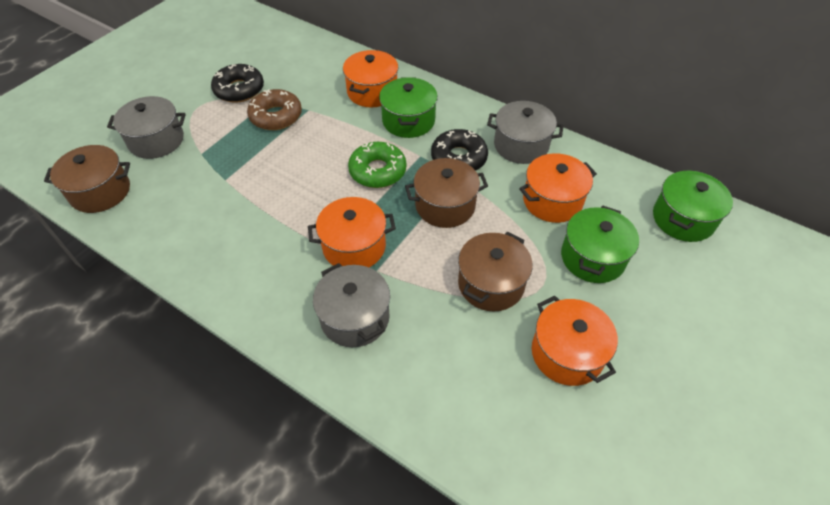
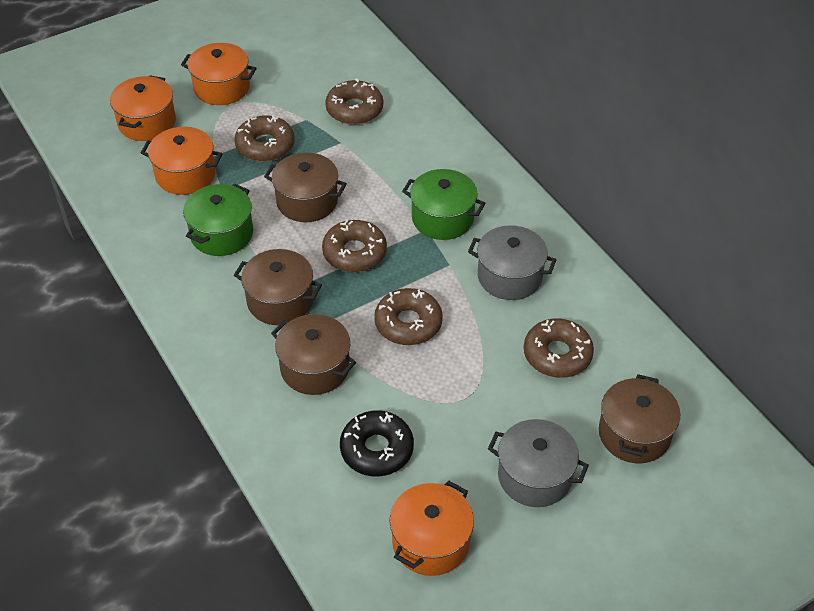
black donut: 2 -> 1
brown donut: 1 -> 5
brown pot: 3 -> 4
green donut: 1 -> 0
green pot: 3 -> 2
grey pot: 3 -> 2

